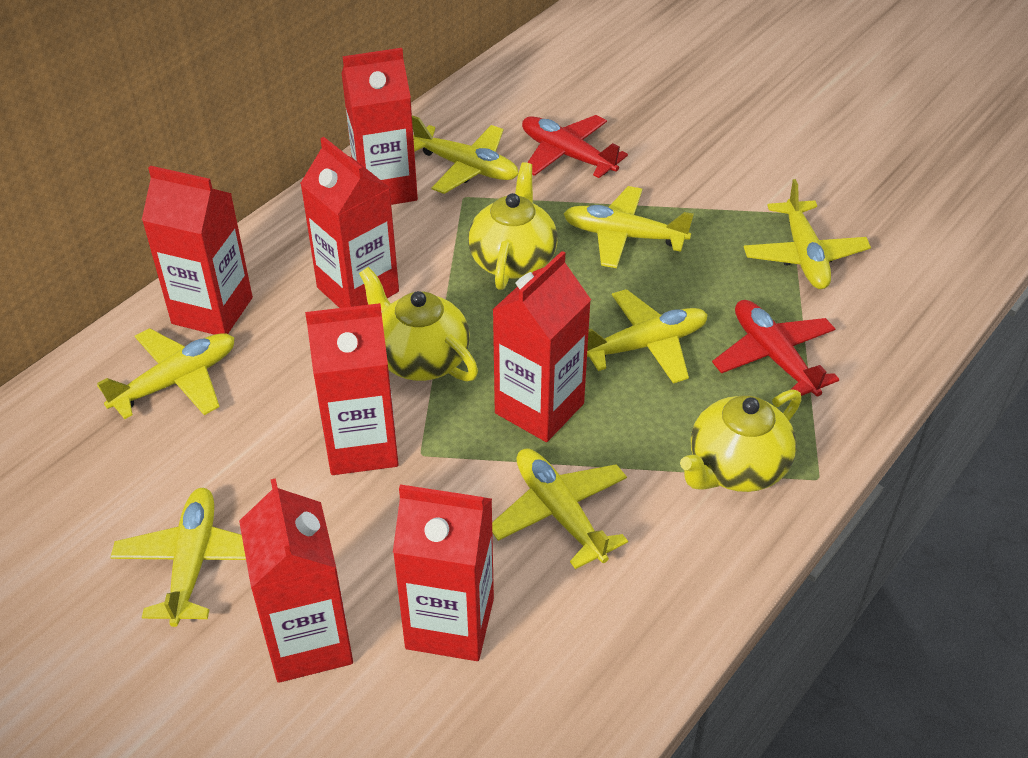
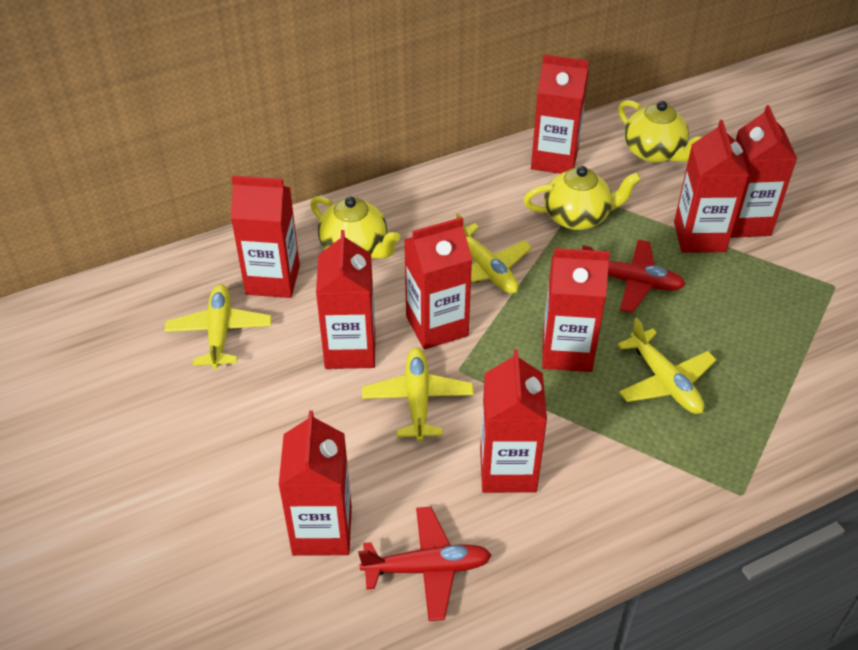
red carton: 7 -> 9
yellow plane: 7 -> 4

